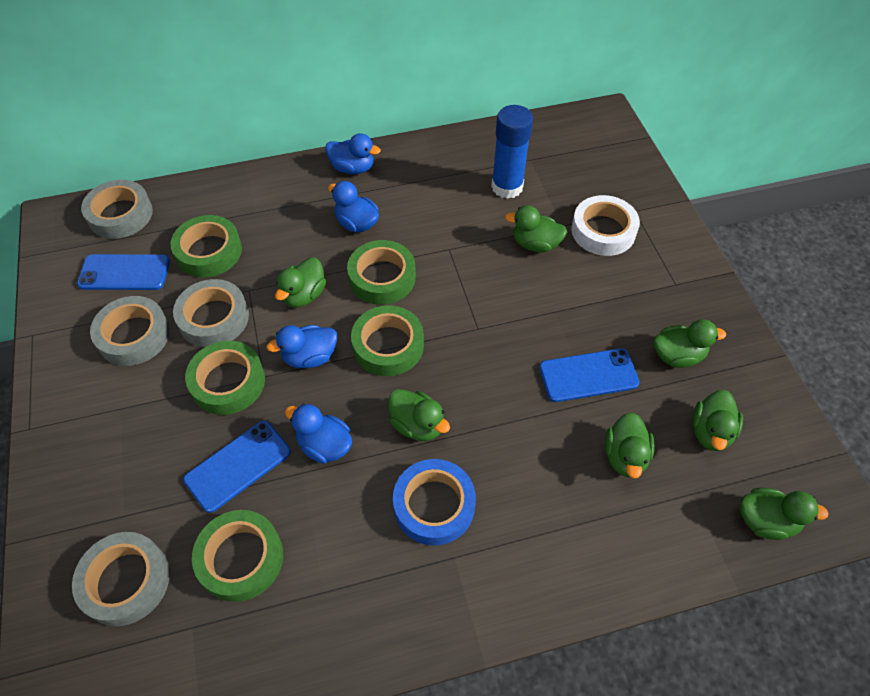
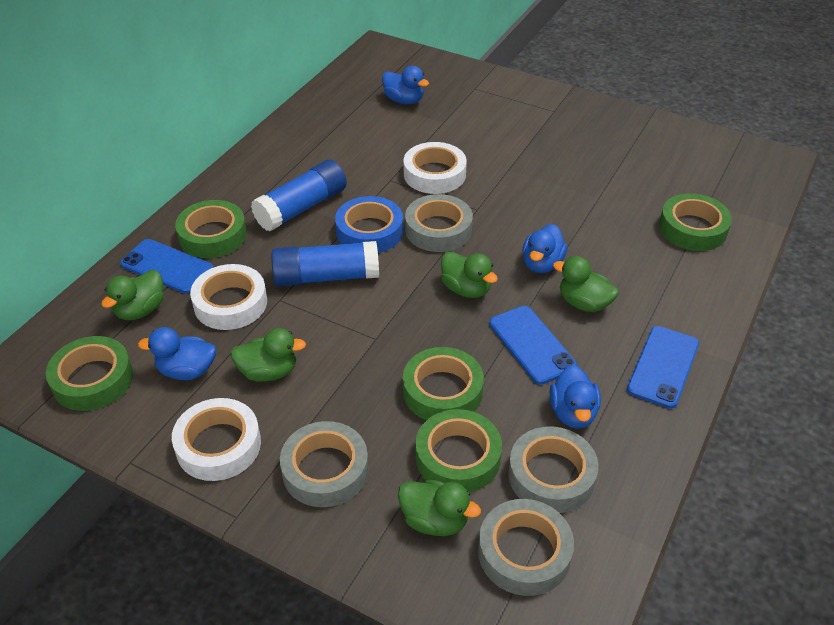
blue glue stick: 1 -> 2
green duck: 7 -> 5
white tape: 1 -> 3

